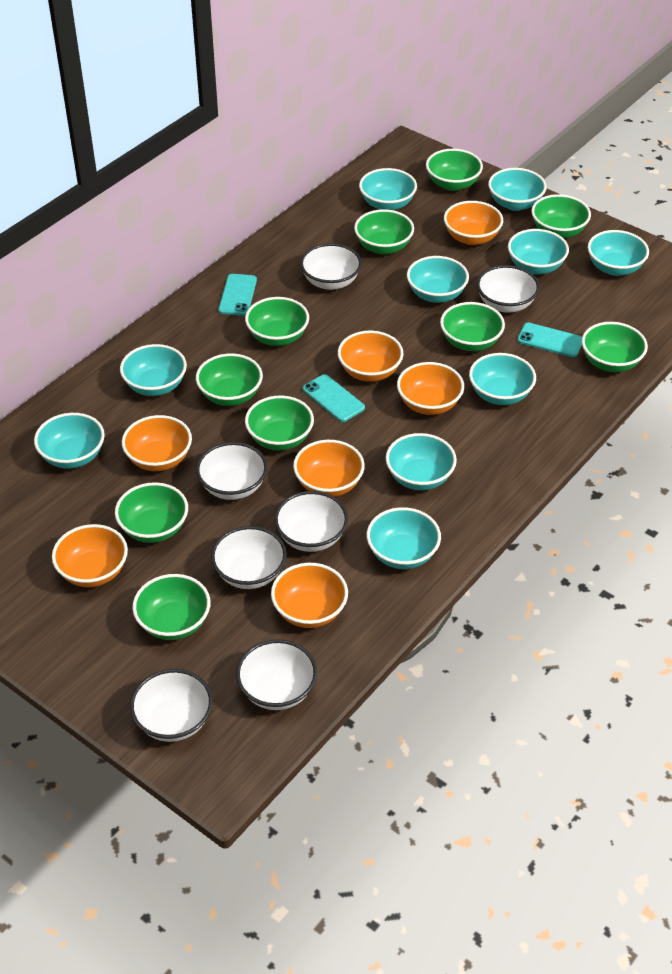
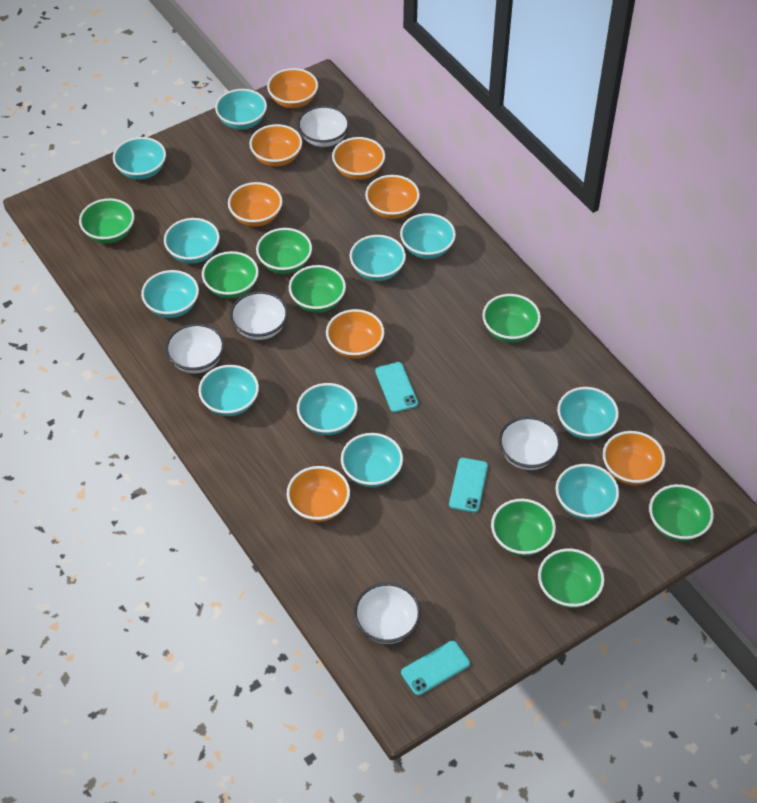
green bowl: 10 -> 8
orange bowl: 7 -> 8
turquoise bowl: 10 -> 11
white bowl: 7 -> 5

